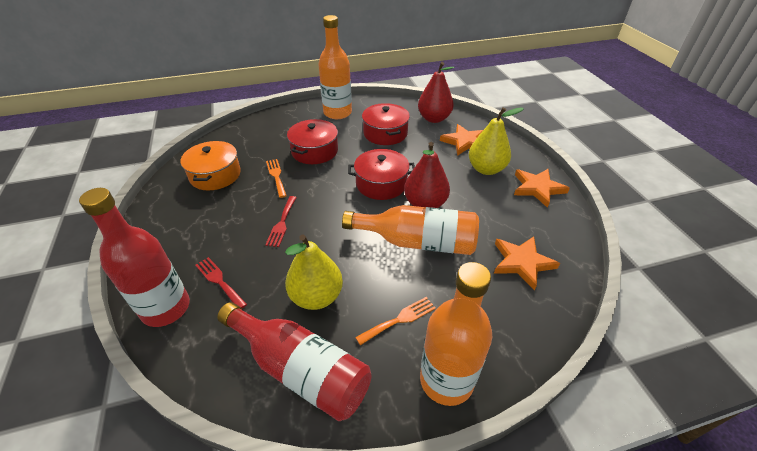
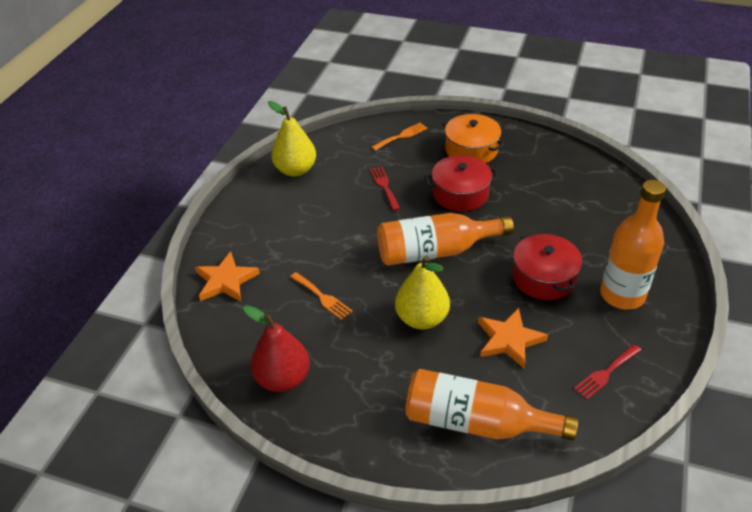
orange star: 3 -> 2
red bottle: 2 -> 0
red pear: 2 -> 1
red pot: 3 -> 2

